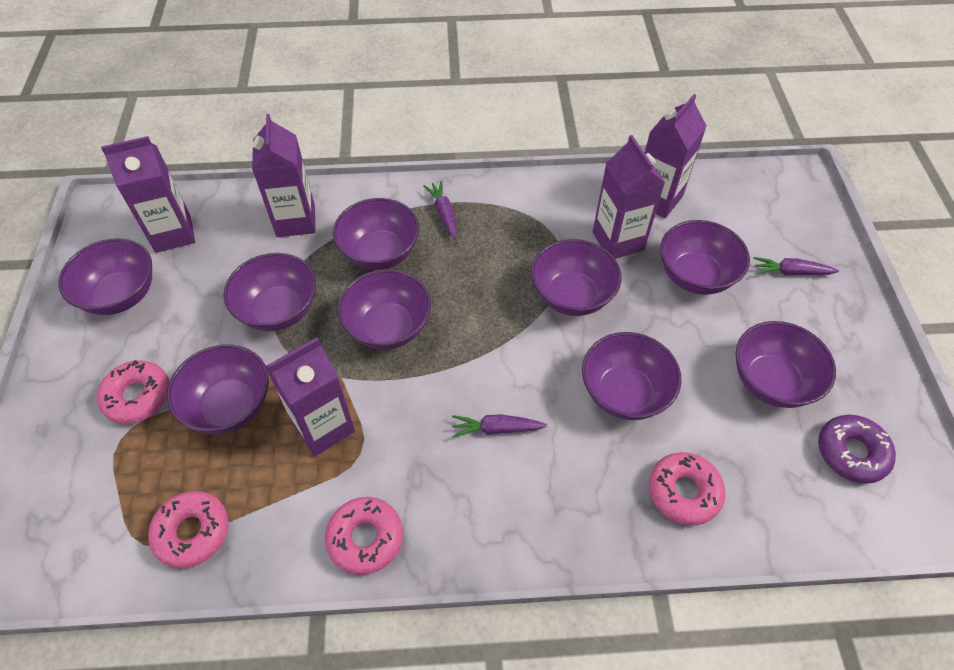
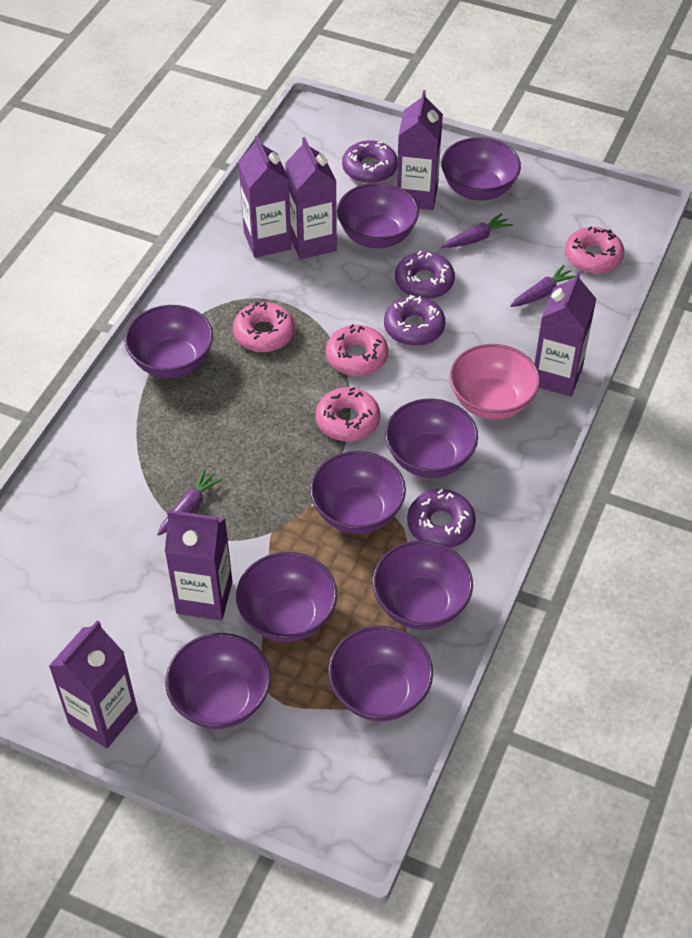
pink bowl: 0 -> 1
purple carton: 5 -> 6
purple donut: 1 -> 4

